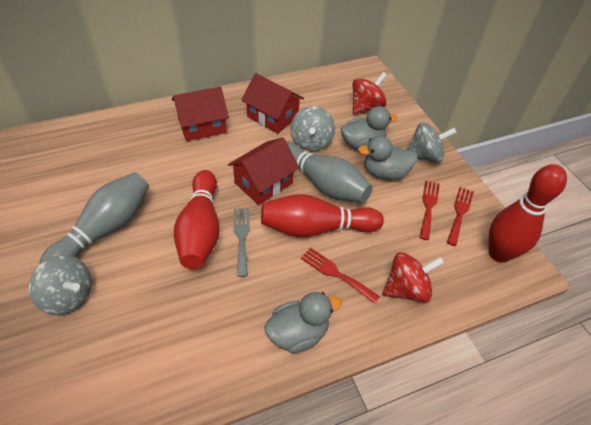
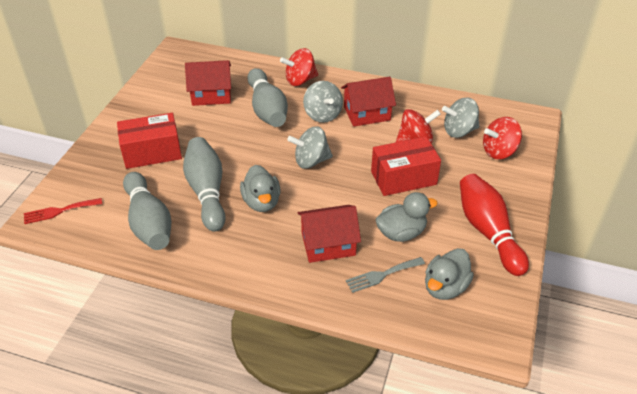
grey bowling pin: 2 -> 3
red bowling pin: 3 -> 1
red box: 0 -> 2
red fork: 3 -> 1
red spinning top: 2 -> 3

